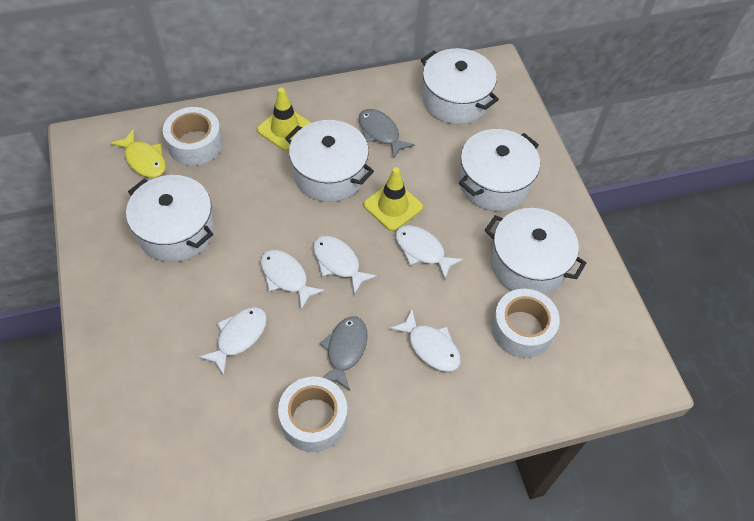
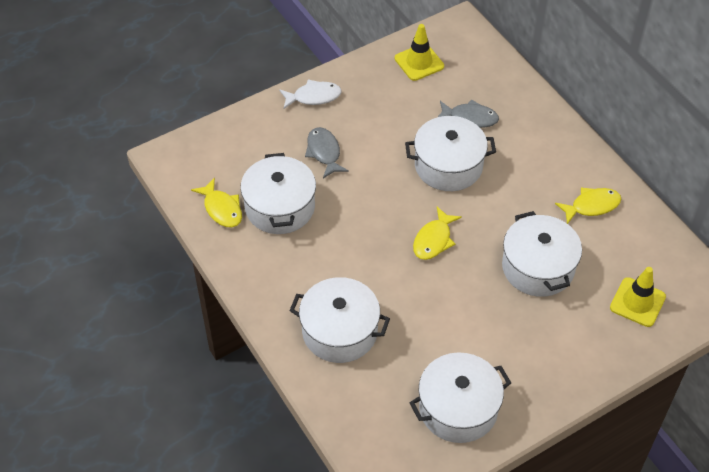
white fish: 5 -> 1
white tape: 3 -> 0
yellow fish: 1 -> 3

